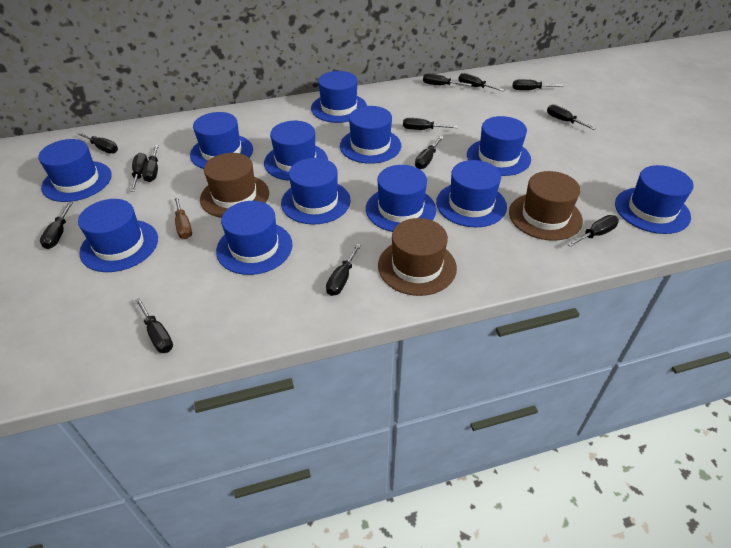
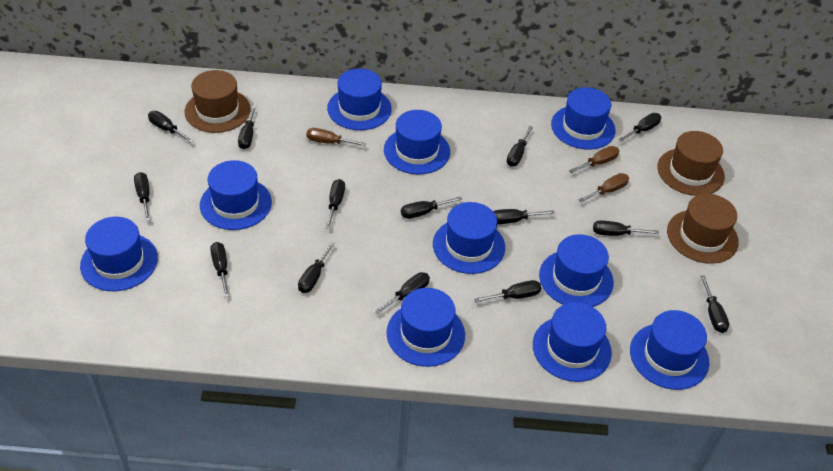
black screwdriver: 13 -> 14
blue hat: 12 -> 10
brown screwdriver: 1 -> 3

